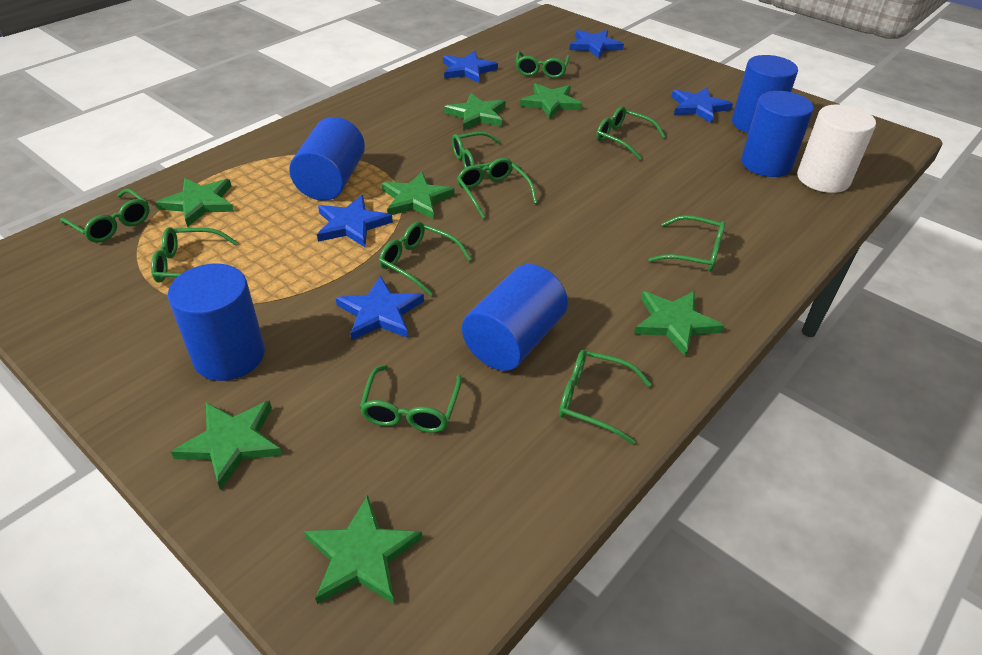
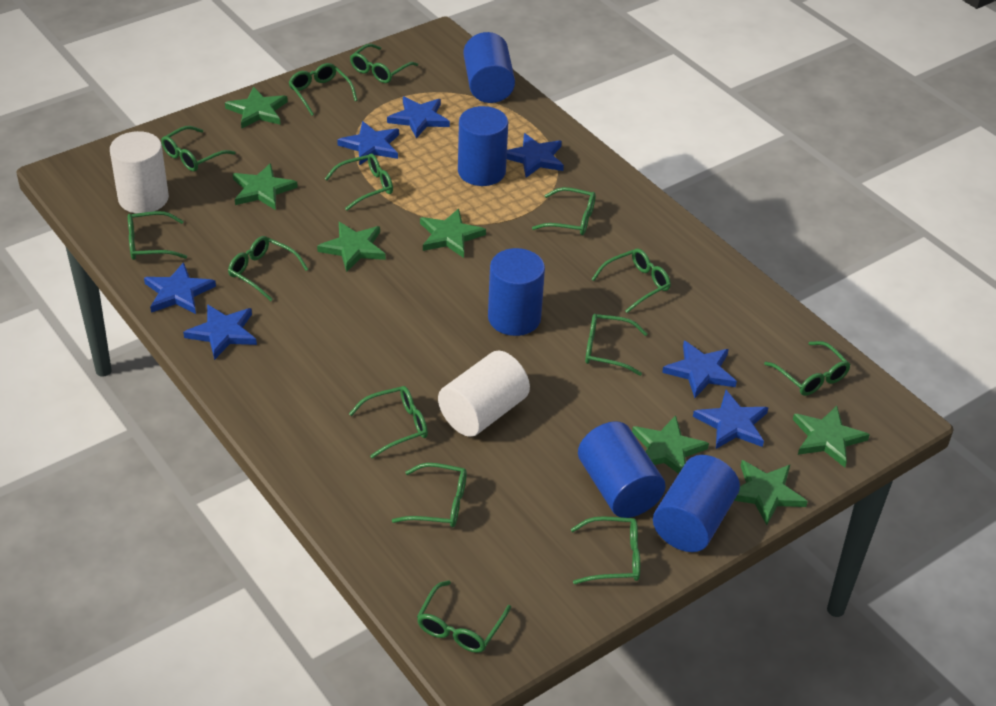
blue star: 5 -> 7
green glasses: 10 -> 14
white cylinder: 1 -> 2

